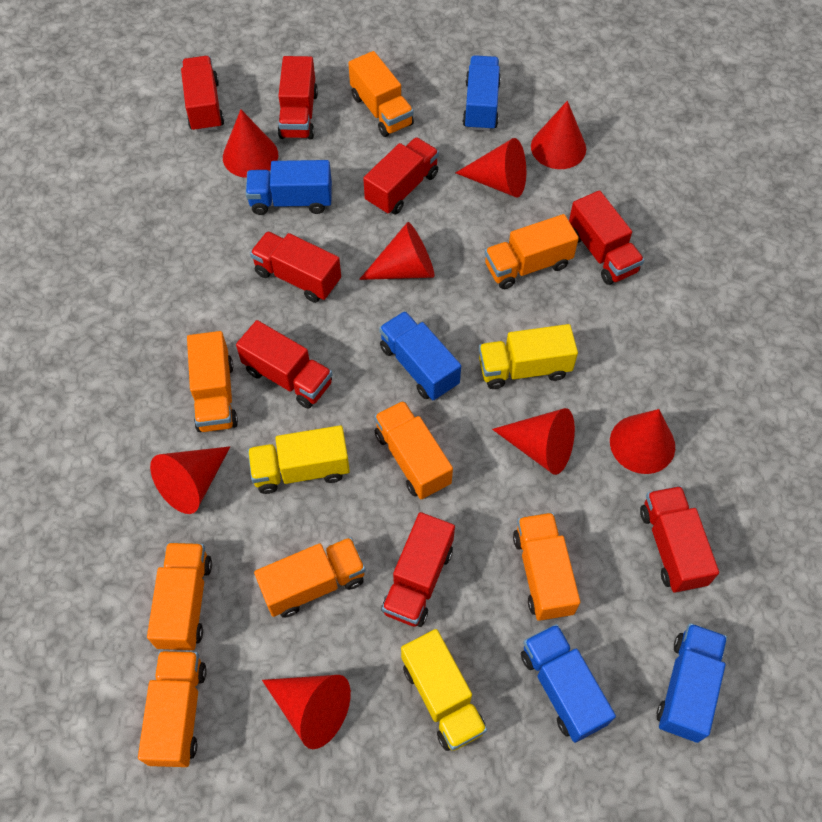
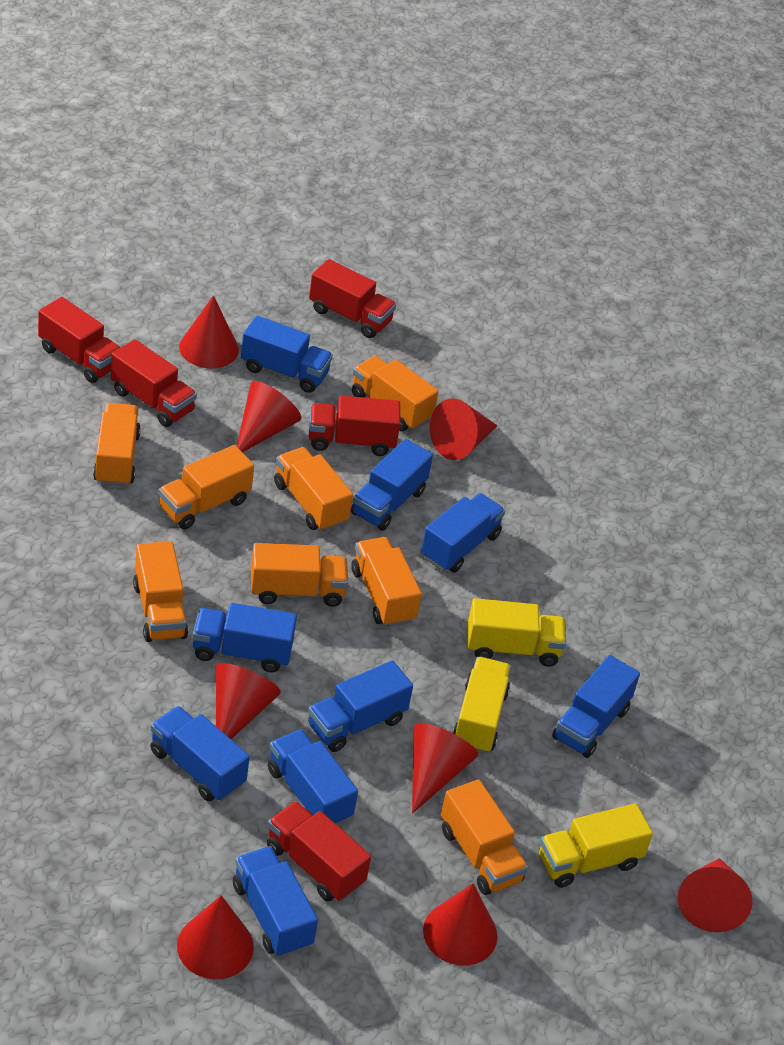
blue truck: 5 -> 9
red truck: 8 -> 5

